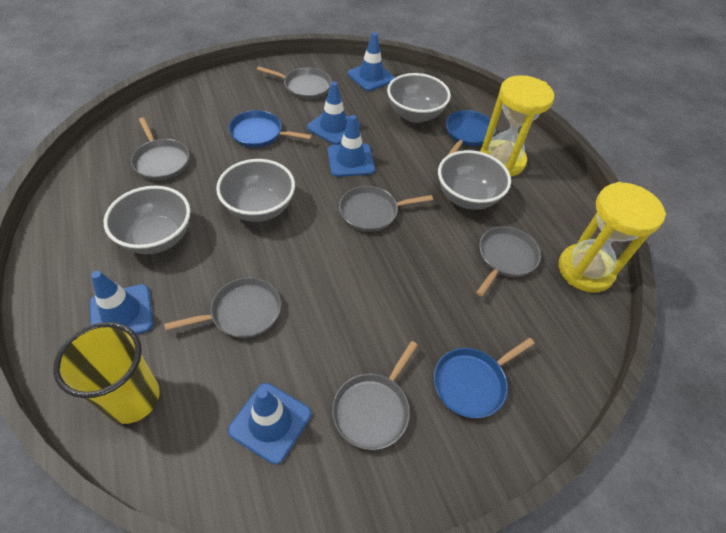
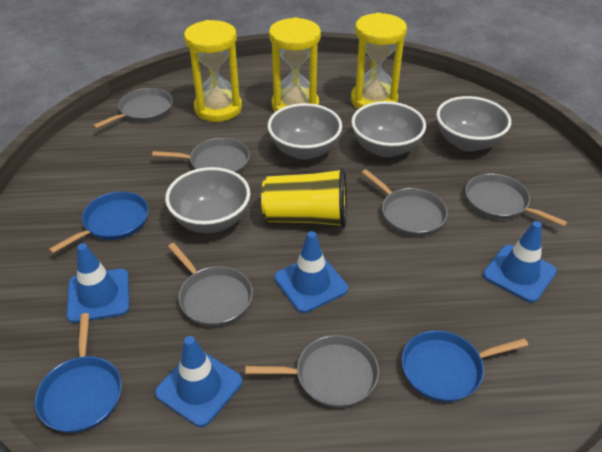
blue traffic cone: 5 -> 4
yellow hourglass: 2 -> 3

